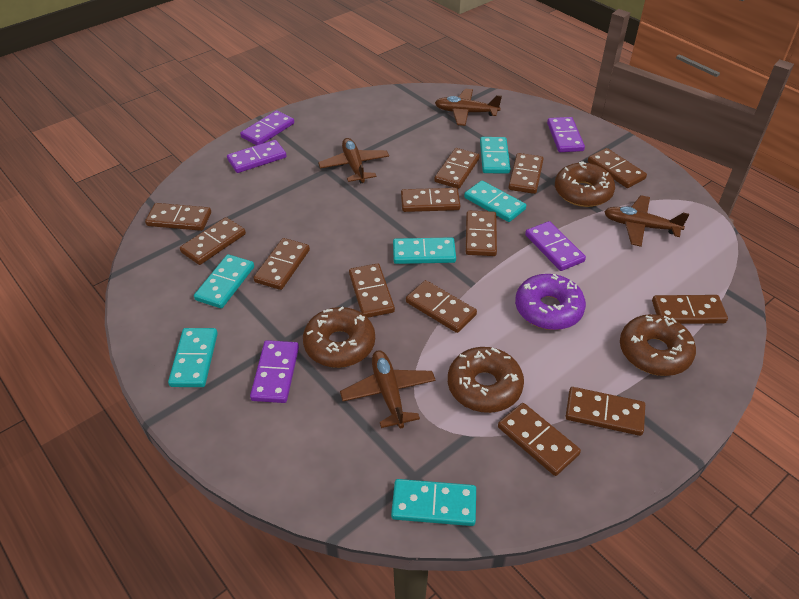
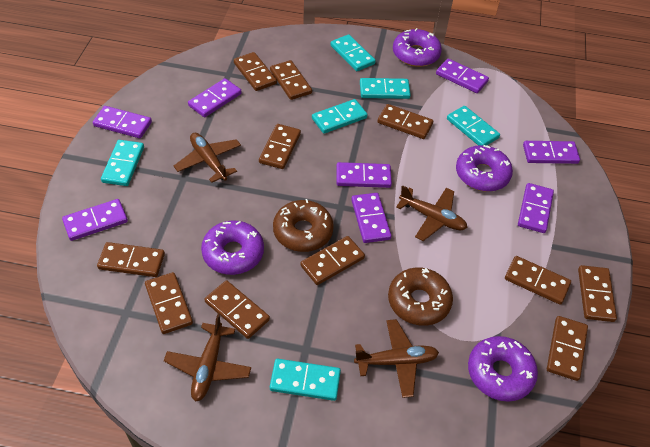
brown domino: 13 -> 11
brown donut: 4 -> 2
purple domino: 5 -> 8
purple donut: 1 -> 4

